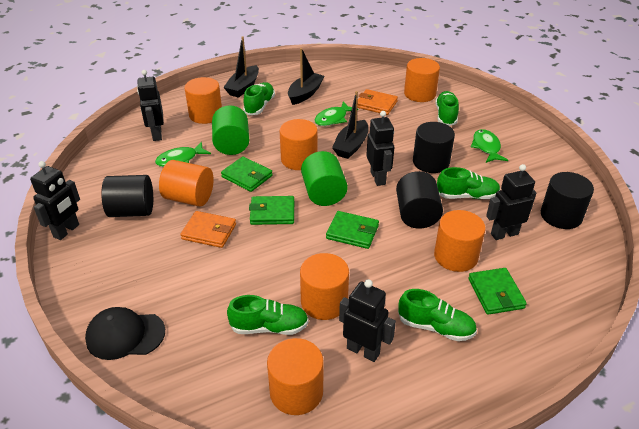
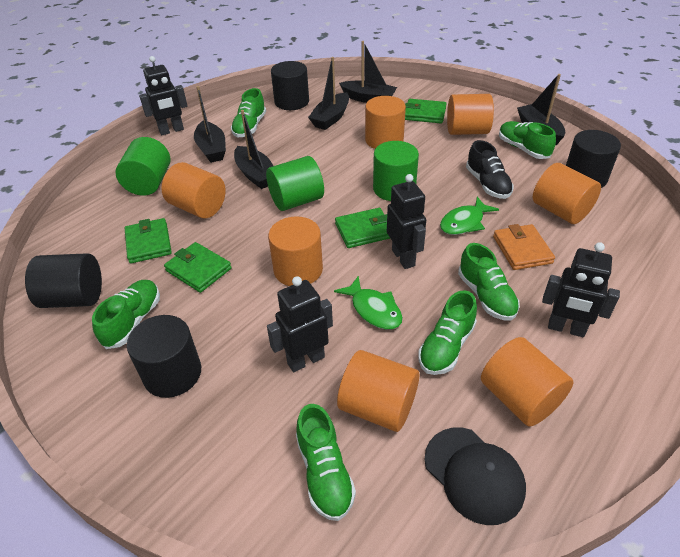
black boat: 3 -> 5
black robot: 5 -> 4
black shoe: 0 -> 1
green cylinder: 2 -> 3
green fish: 3 -> 2
green shoe: 5 -> 6
orange wallet: 2 -> 1

